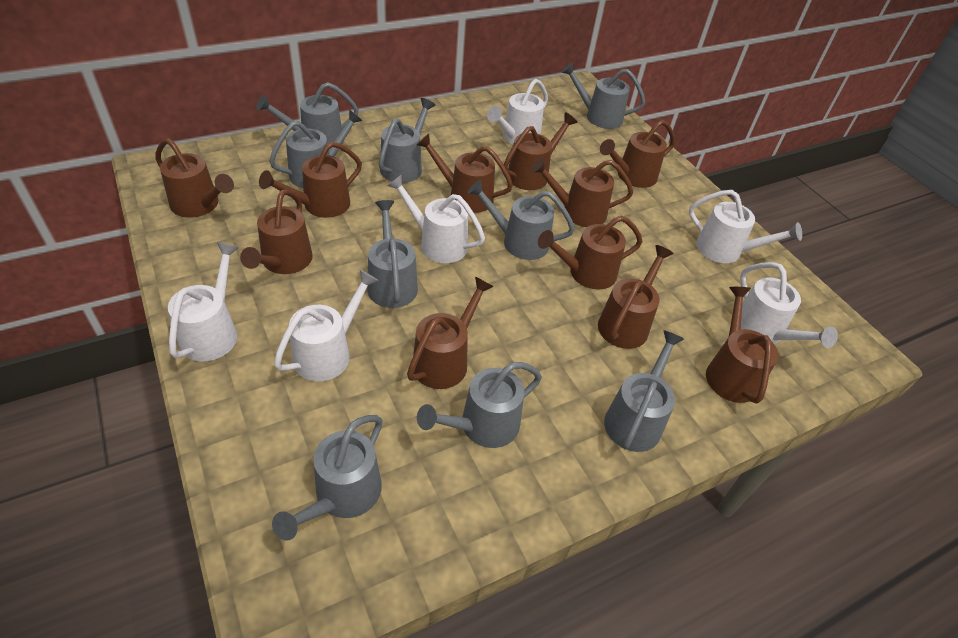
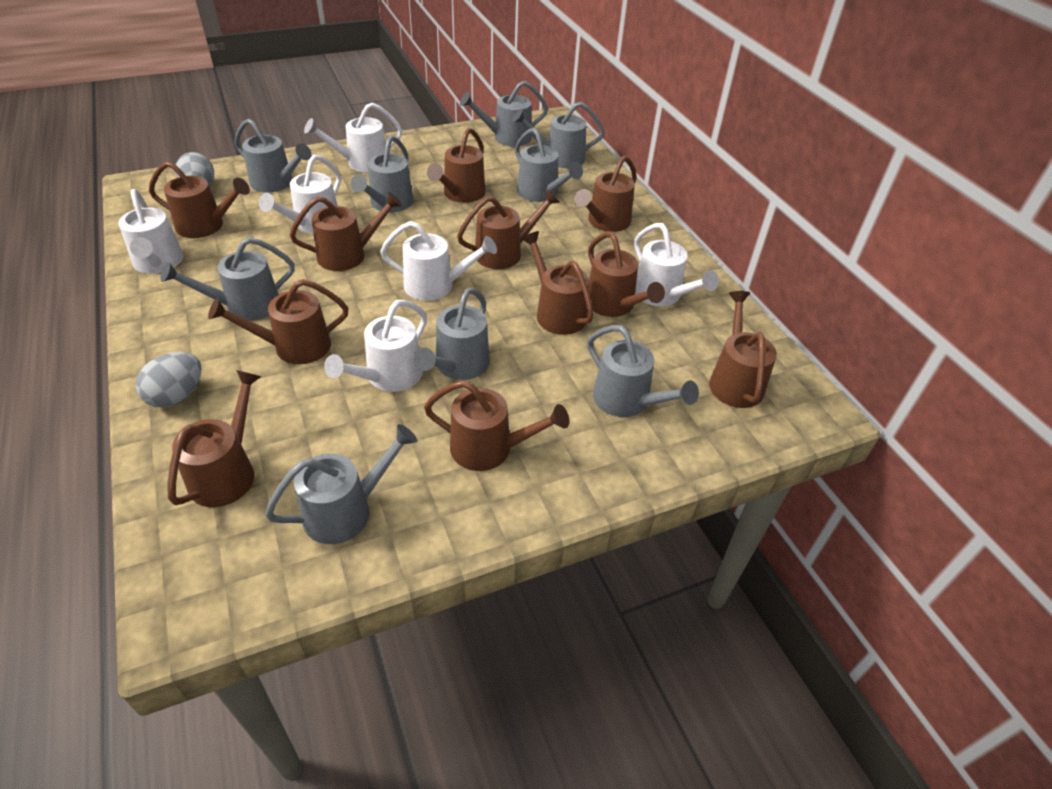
grey egg: 0 -> 2

